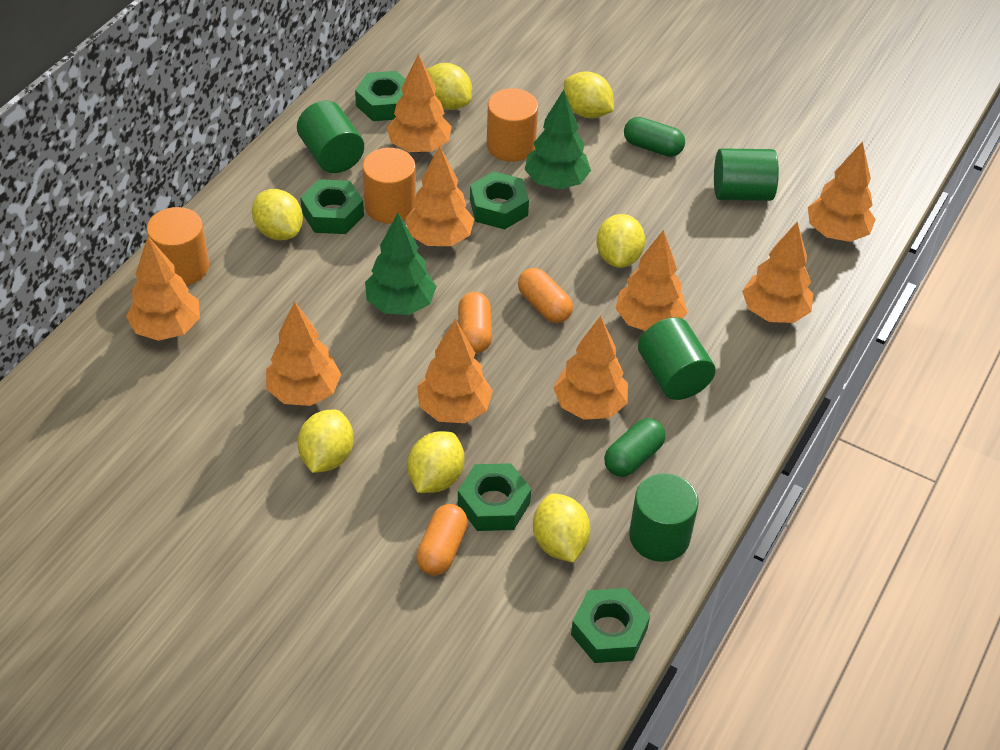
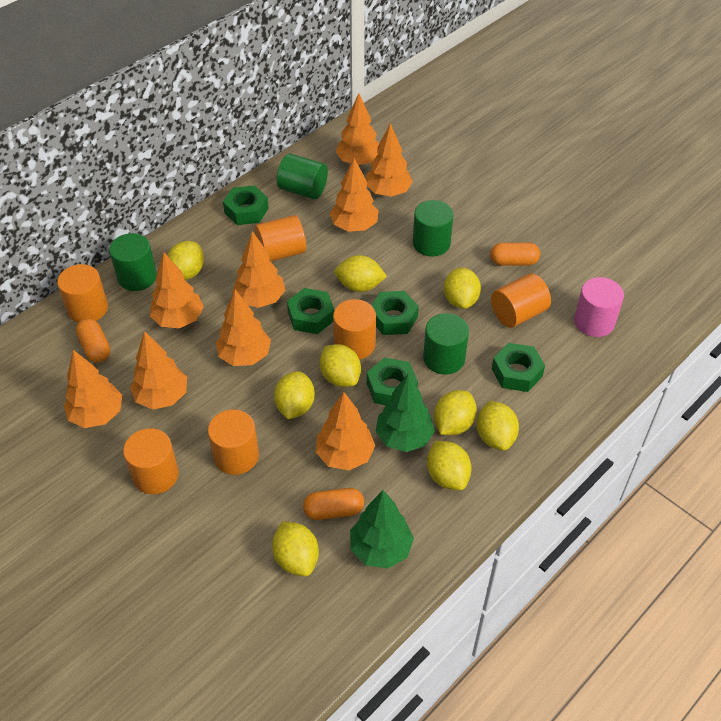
green capsule: 2 -> 0
orange cylinder: 3 -> 6
pink cylinder: 0 -> 1
yellow lemon: 7 -> 9

